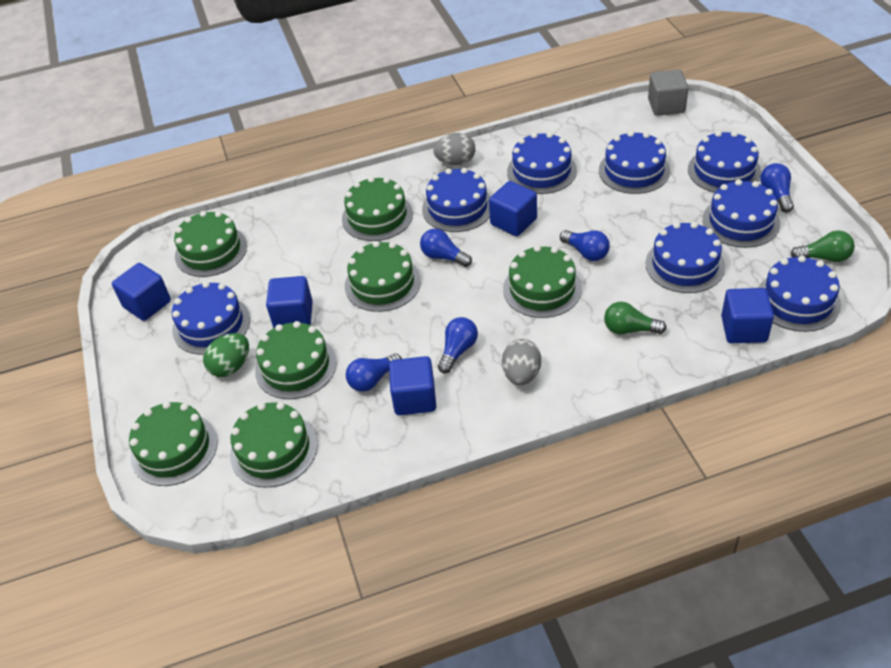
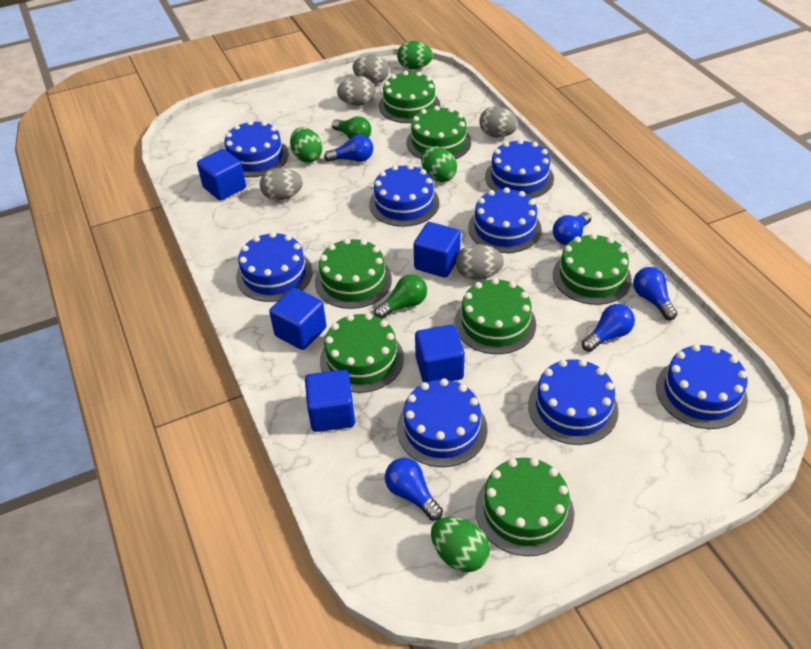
green egg: 1 -> 4
grey cube: 1 -> 0
grey egg: 2 -> 5

